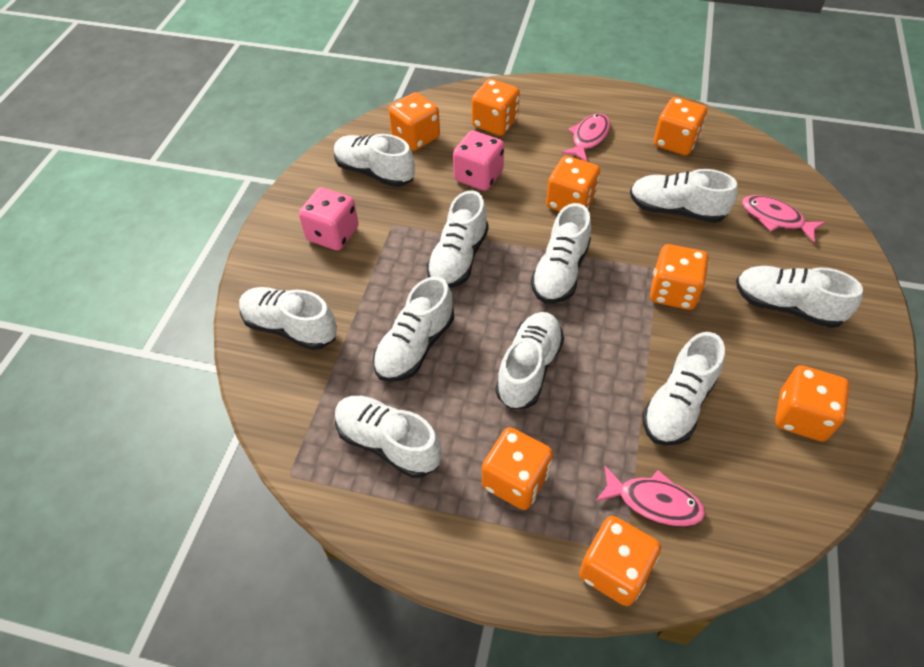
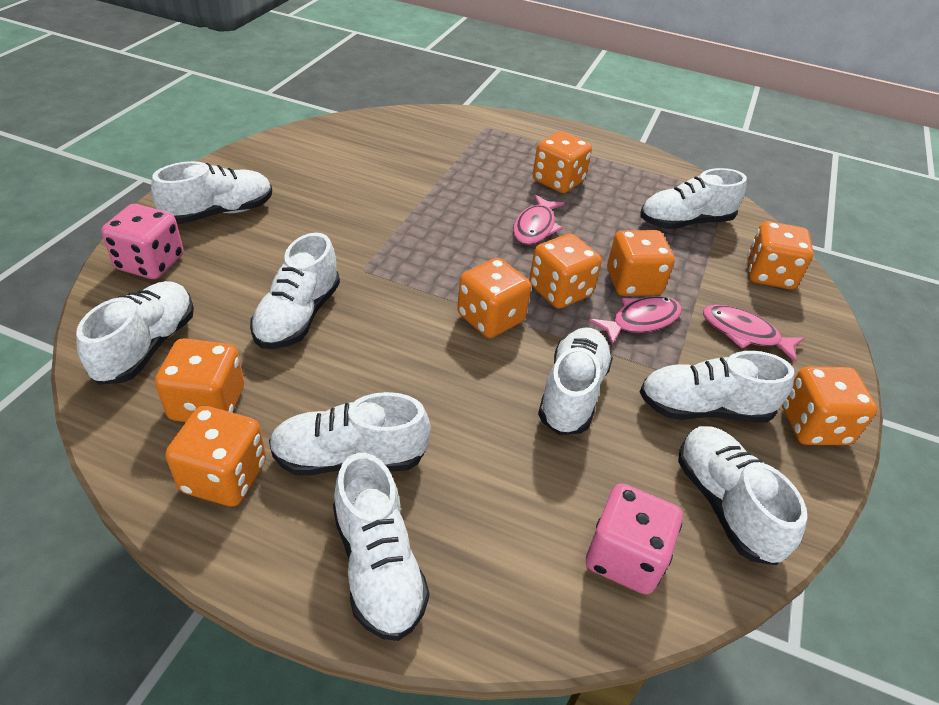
white shoe: 10 -> 9

